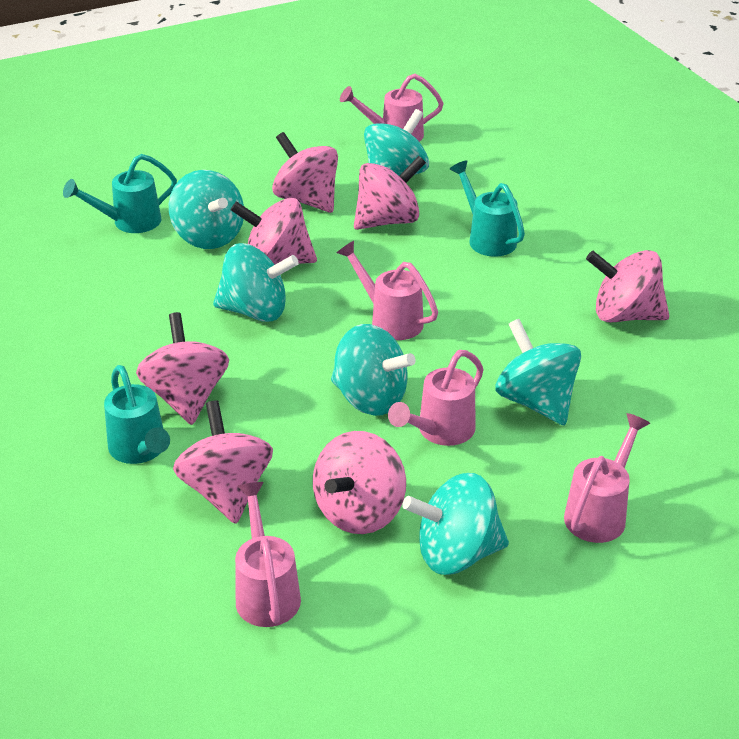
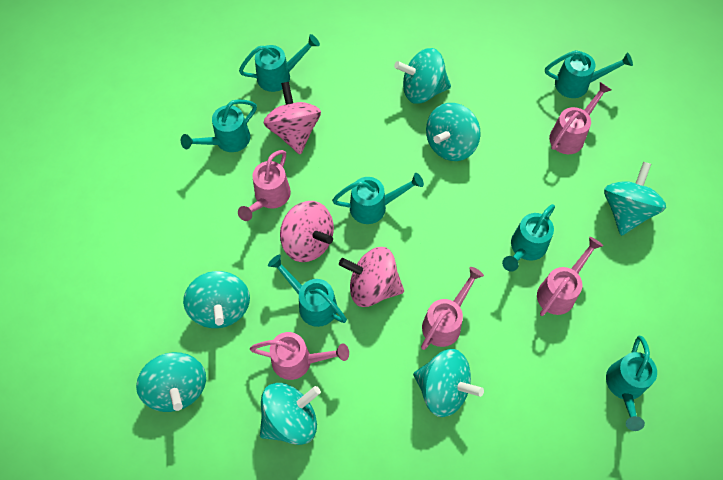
pink spinning top: 7 -> 3
turquoise spinning top: 6 -> 7
turquoise watering can: 3 -> 7

